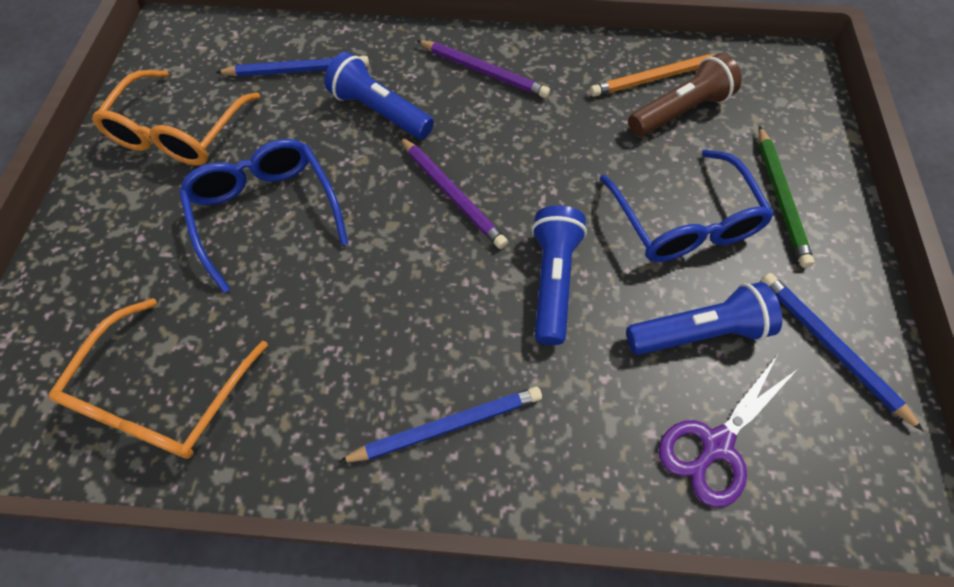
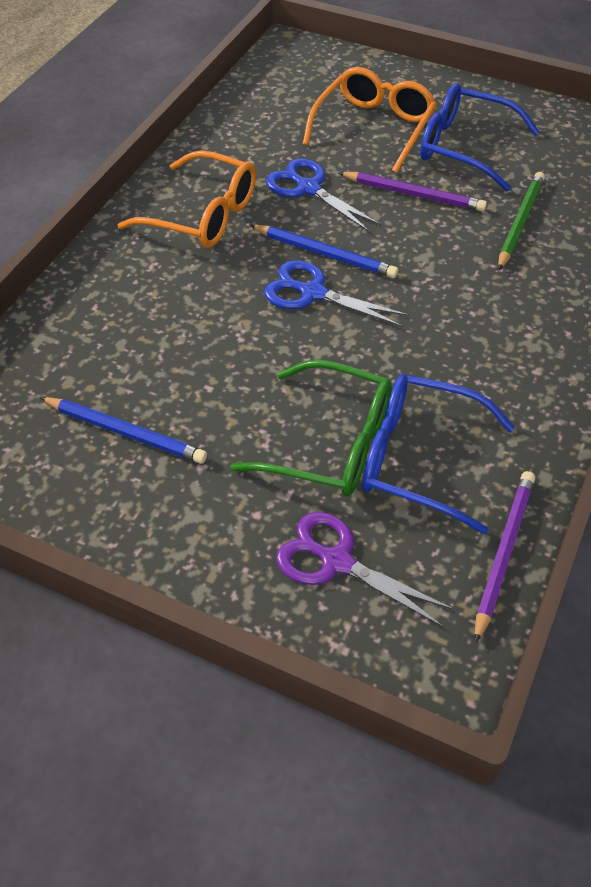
blue flashlight: 3 -> 0
blue pencil: 3 -> 2
blue scissors: 0 -> 2
brown flashlight: 1 -> 0
green glasses: 0 -> 1
orange pencil: 1 -> 0

